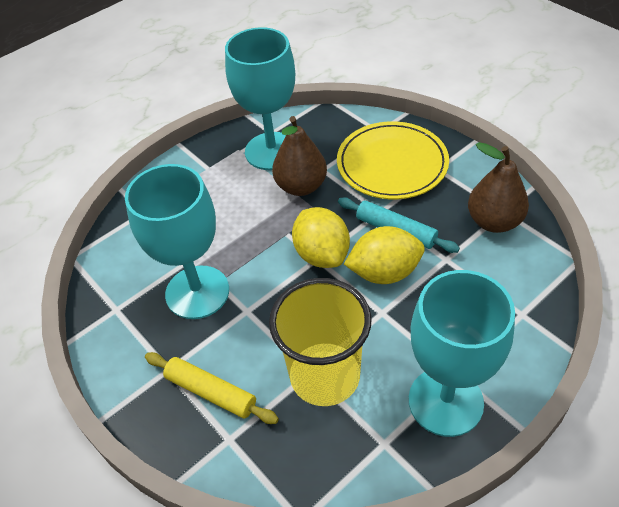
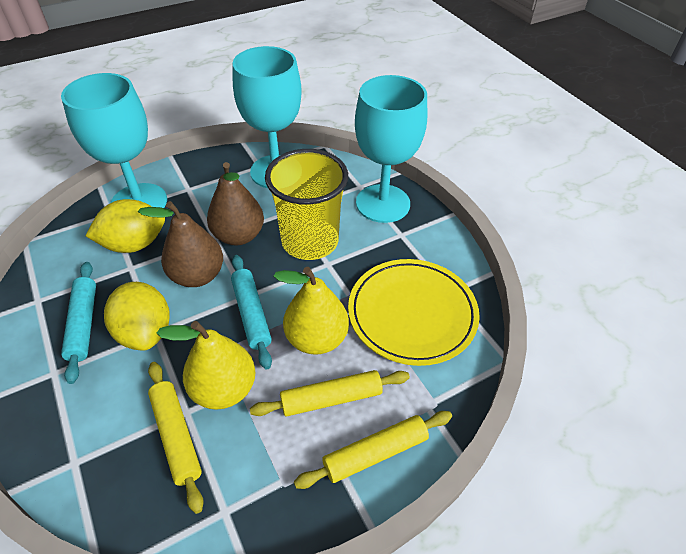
turquoise rolling pin: 1 -> 2
yellow pear: 0 -> 2
yellow rolling pin: 1 -> 3

